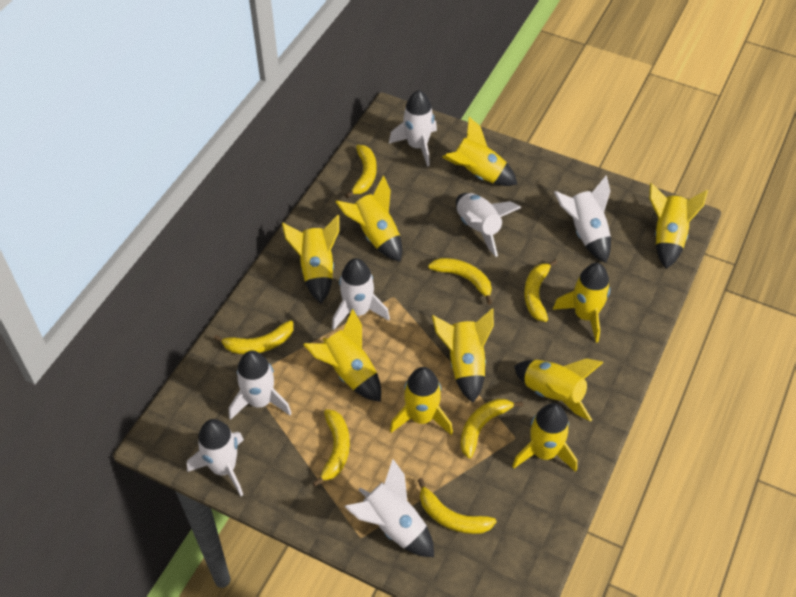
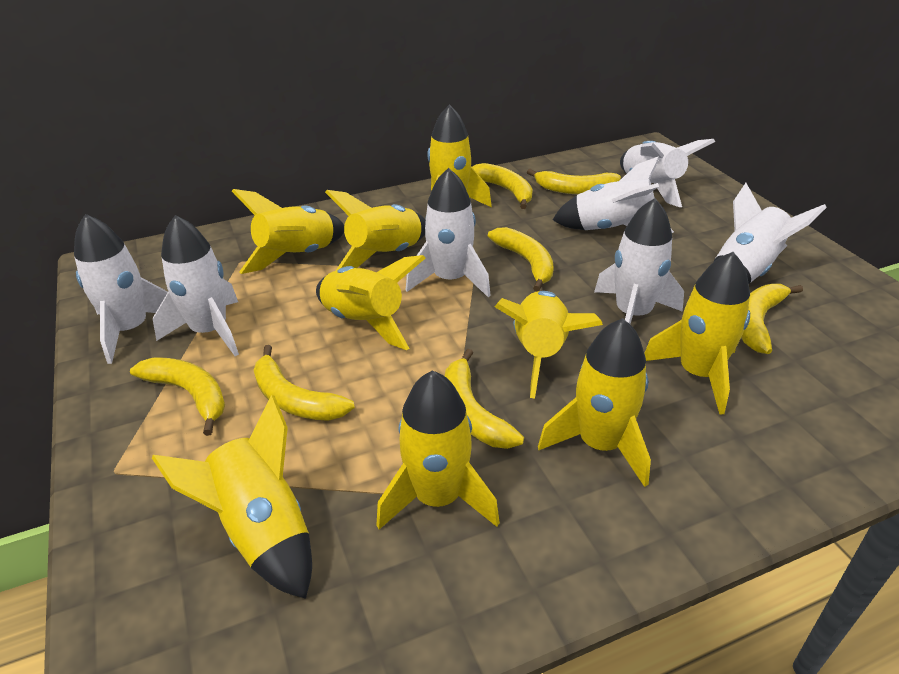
yellow rocket: 10 -> 9

